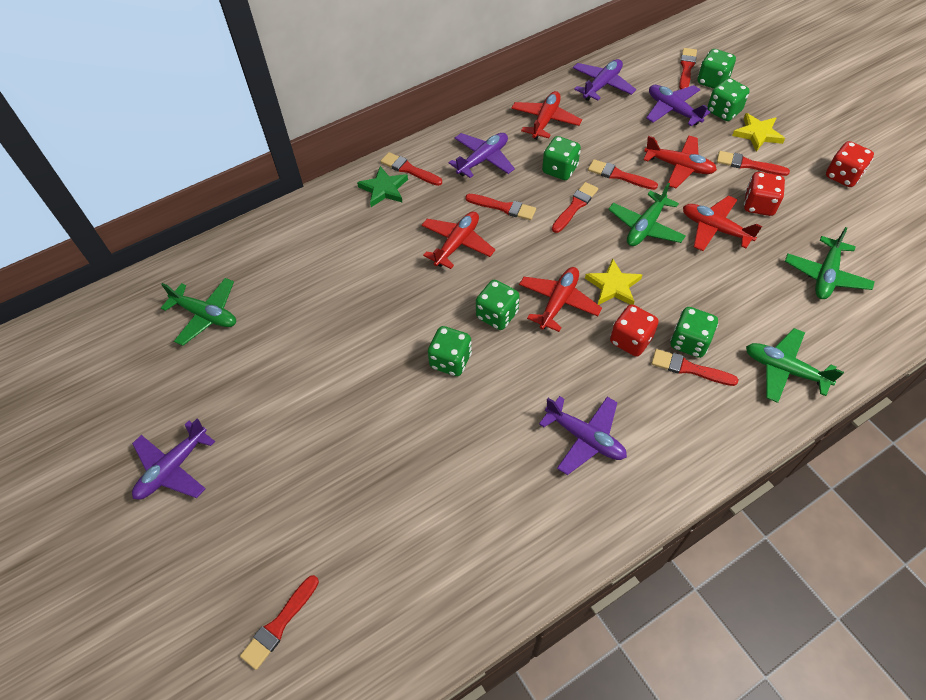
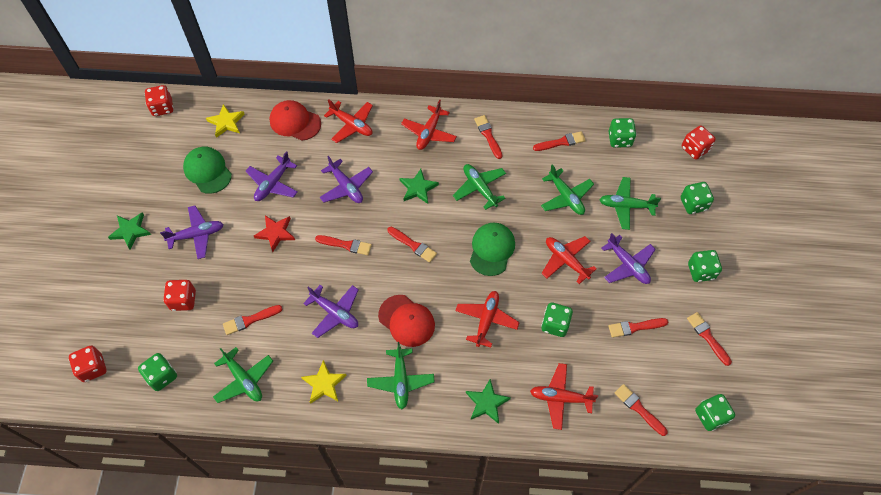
green cap: 0 -> 2
green plane: 4 -> 5
green star: 1 -> 3
red cap: 0 -> 2
red dice: 3 -> 4
red star: 0 -> 1

